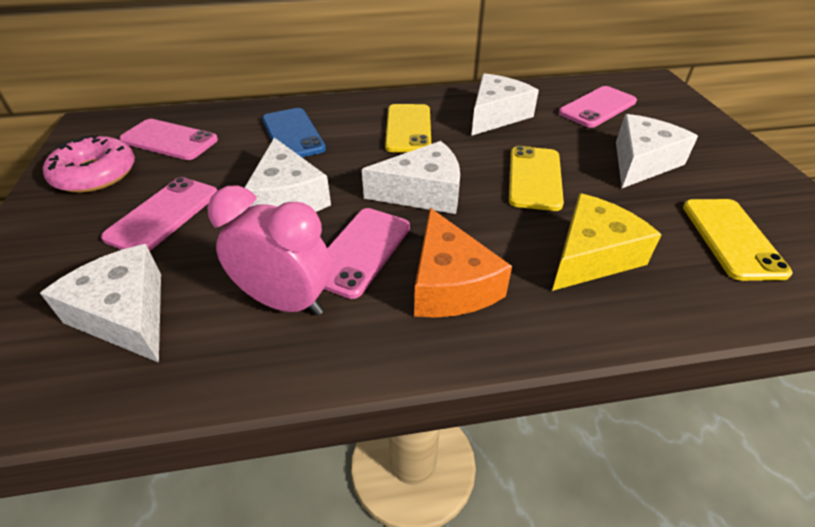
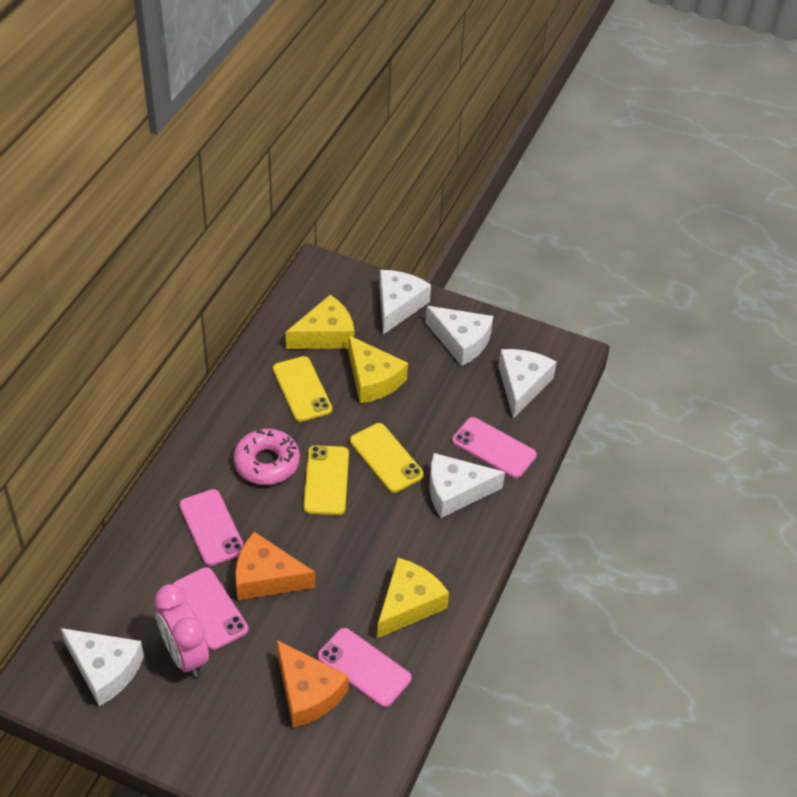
blue phone: 1 -> 0
orange cheese: 1 -> 2
yellow cheese: 1 -> 3

